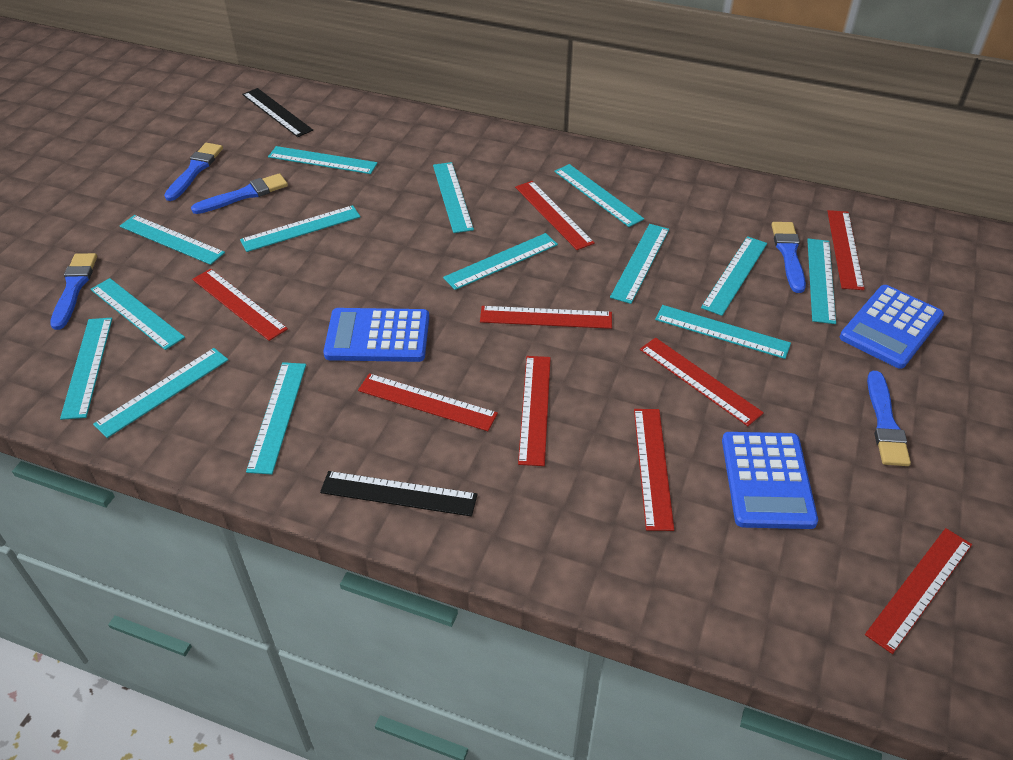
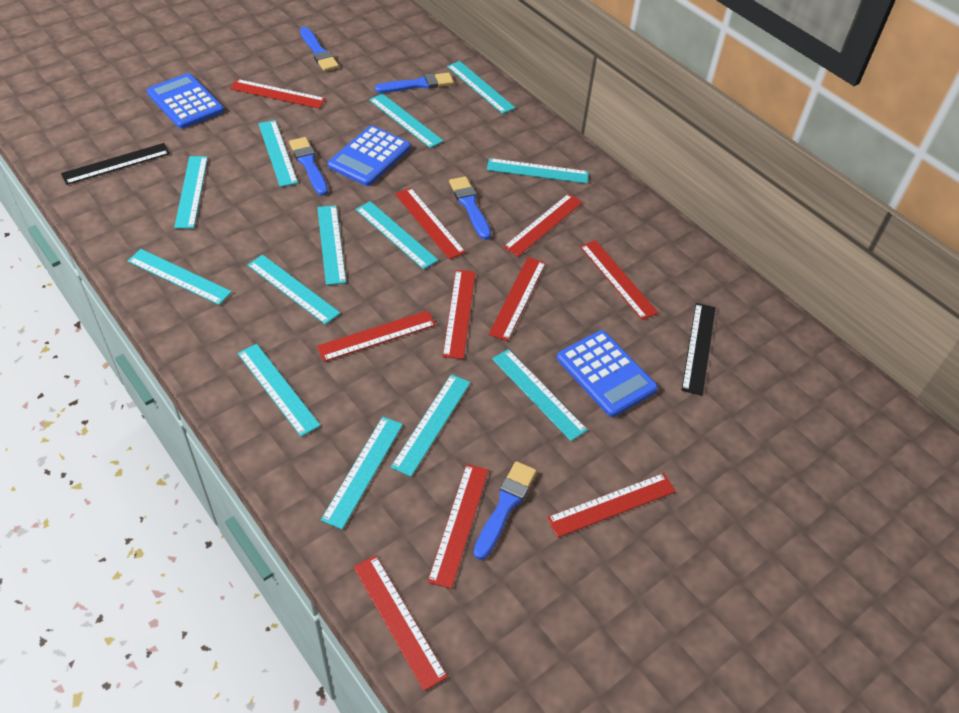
red ruler: 9 -> 10
turquoise ruler: 14 -> 13

